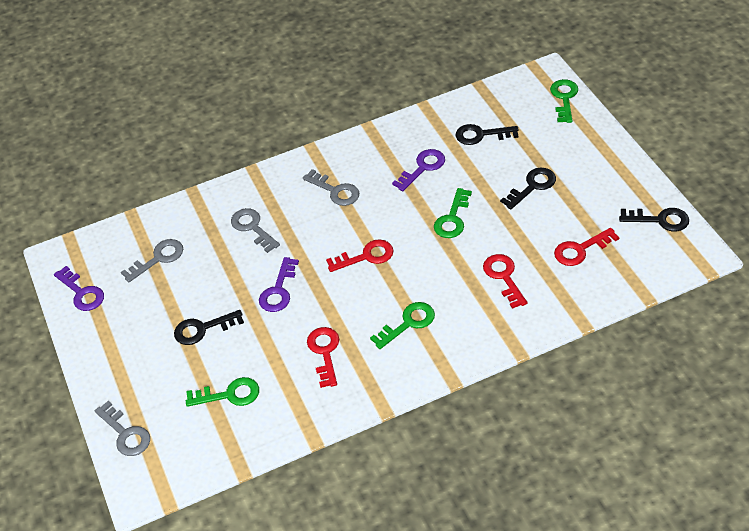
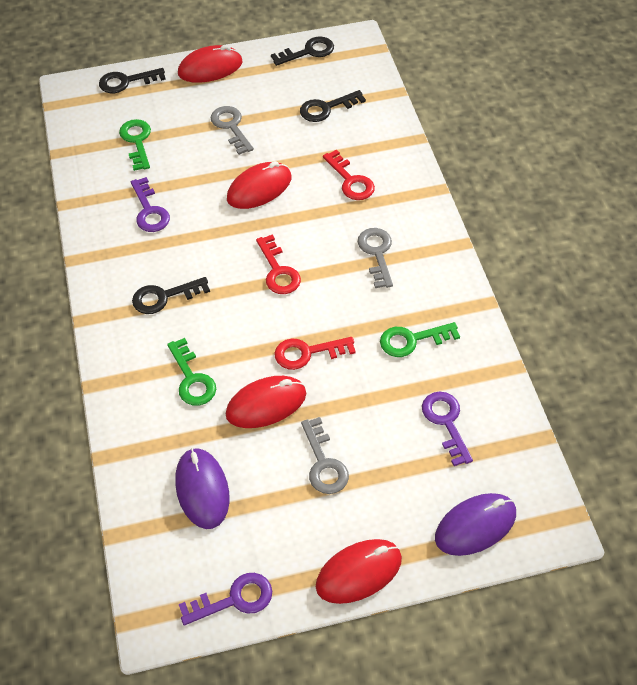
green key: 4 -> 3
grey key: 4 -> 3
purple mouse: 0 -> 2
red key: 4 -> 3
red mouse: 0 -> 4

